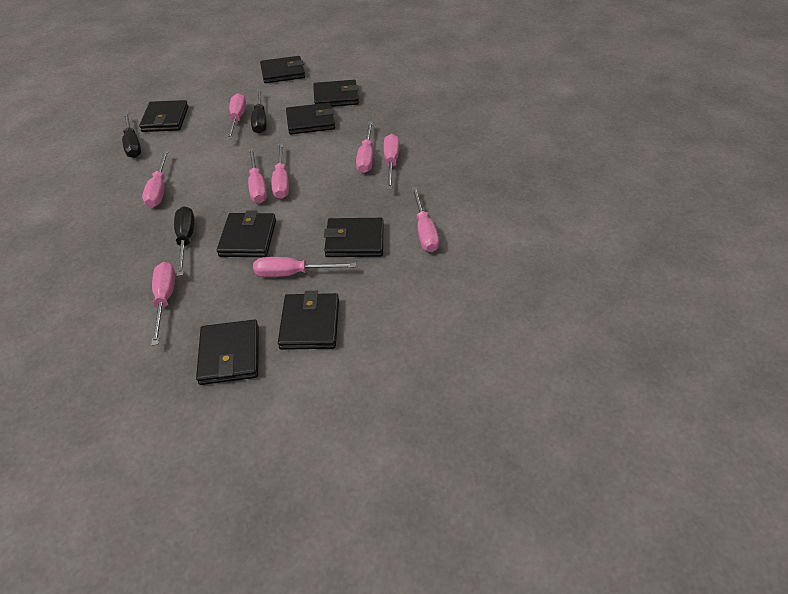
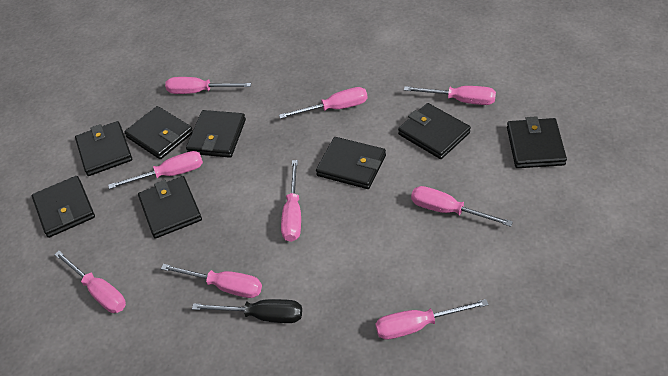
black screwdriver: 3 -> 1

